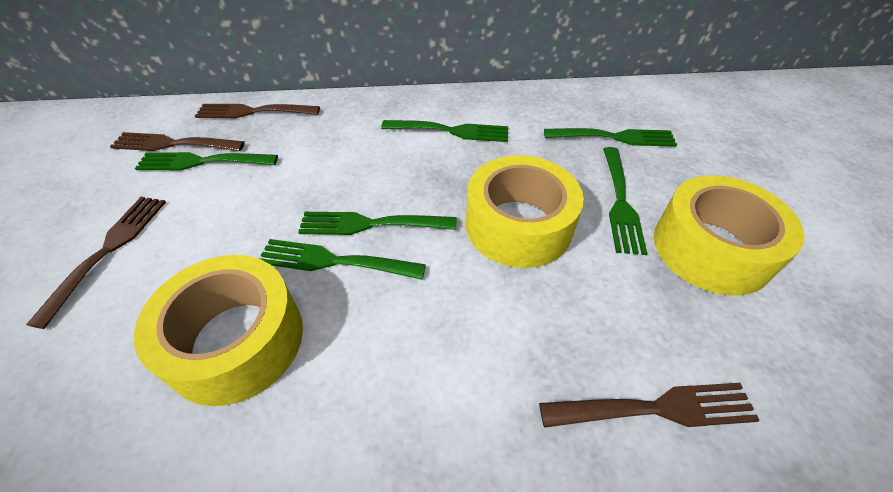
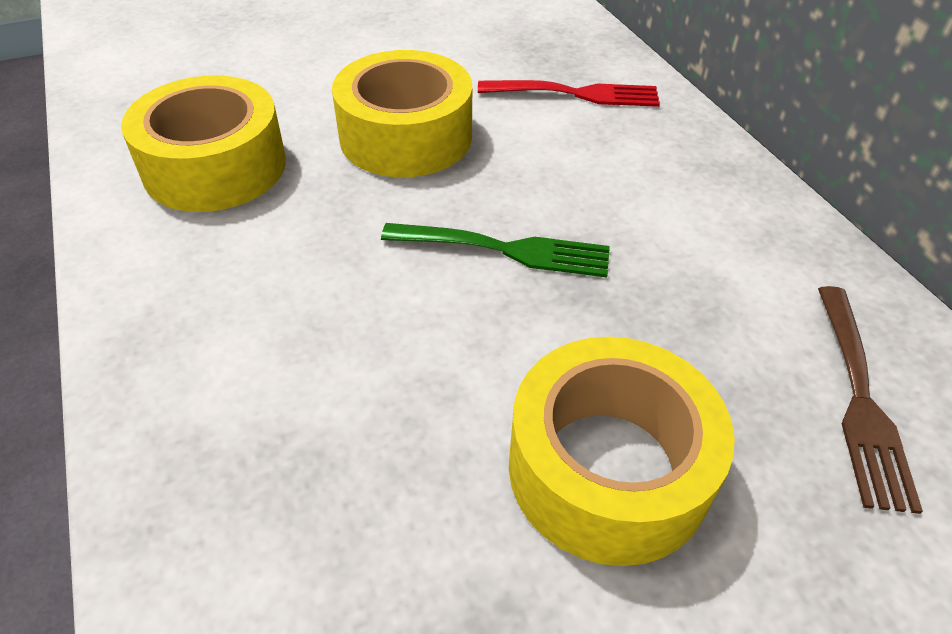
brown fork: 4 -> 1
green fork: 6 -> 1
red fork: 0 -> 1

